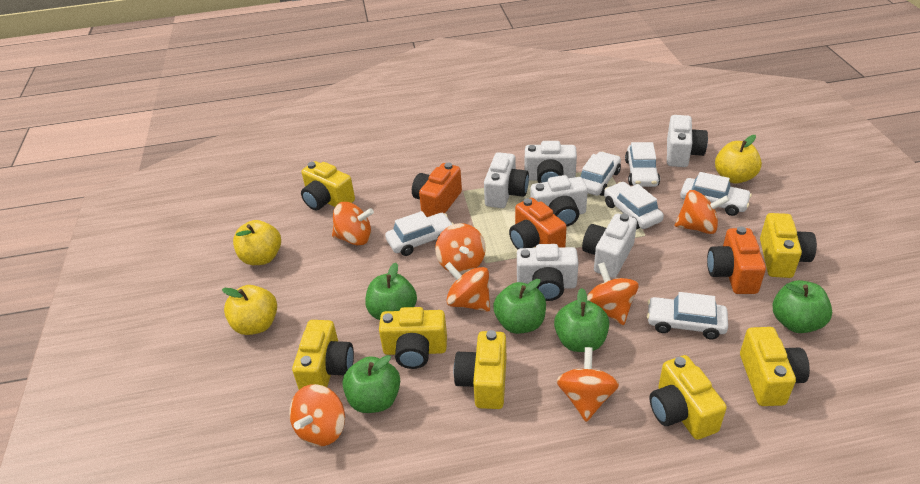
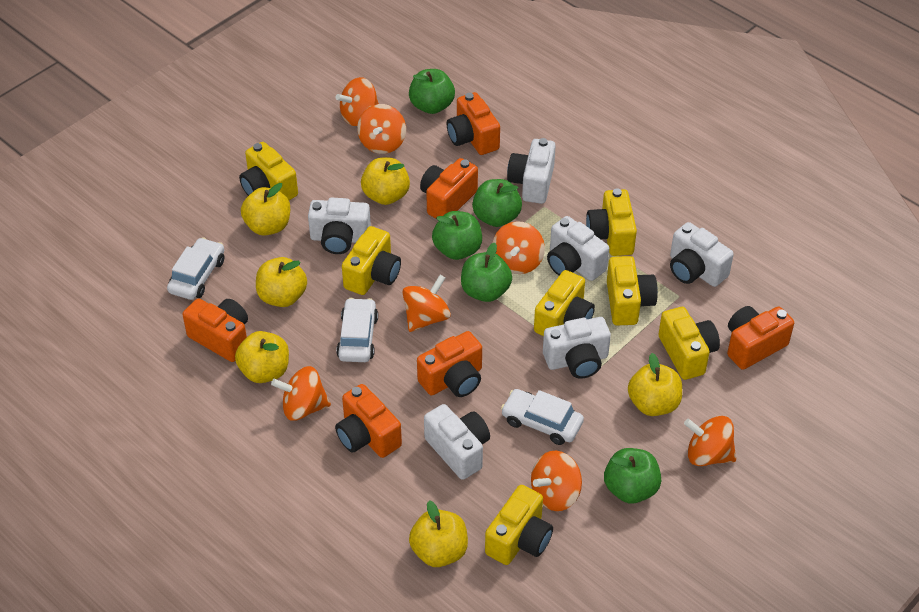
orange camera: 3 -> 6
white car: 6 -> 3
yellow apple: 3 -> 6

